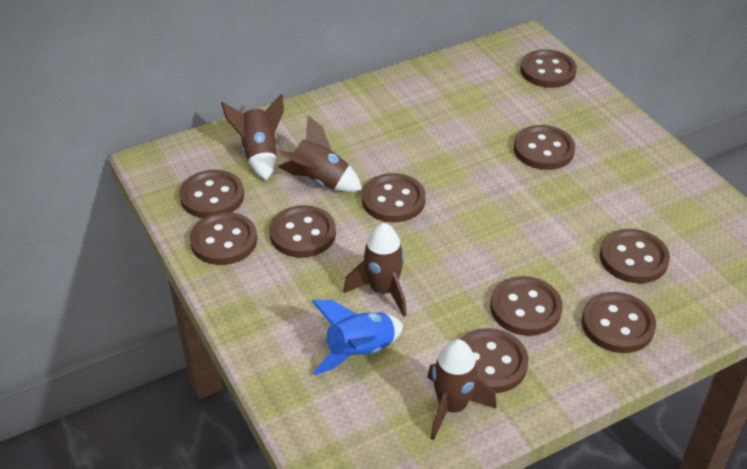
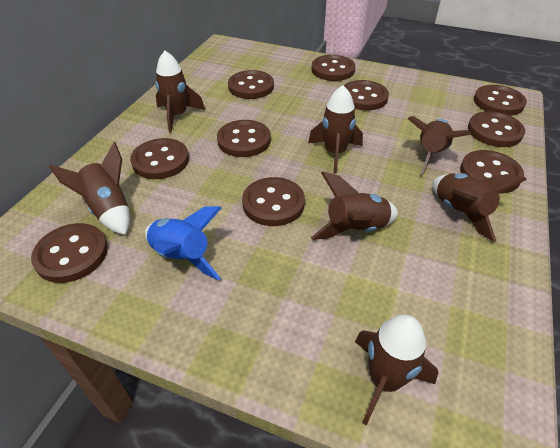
brown rocket: 4 -> 7

